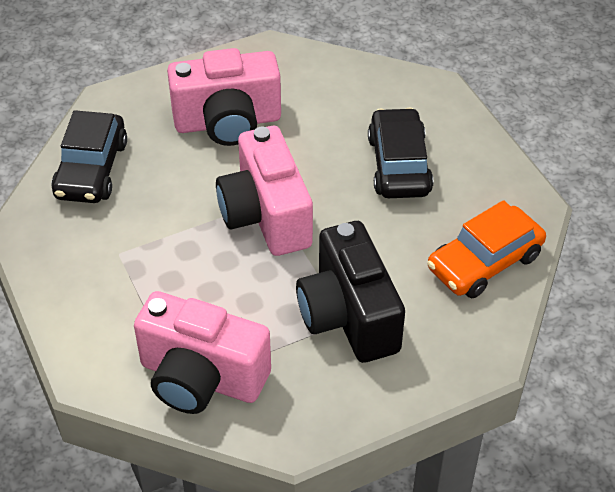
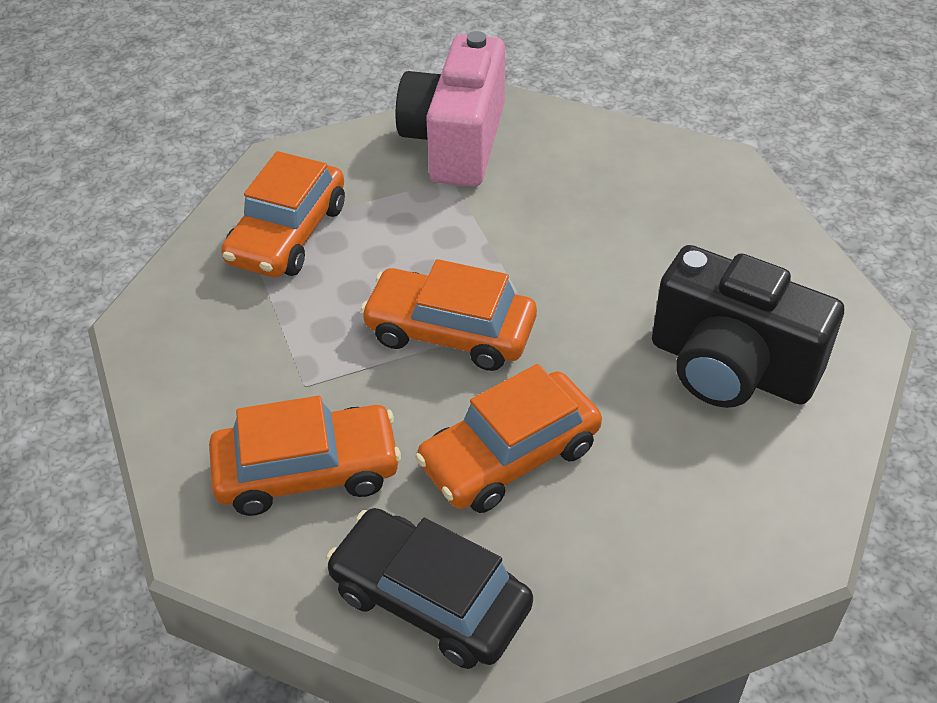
black car: 2 -> 1
orange car: 1 -> 4
pink camera: 3 -> 1

